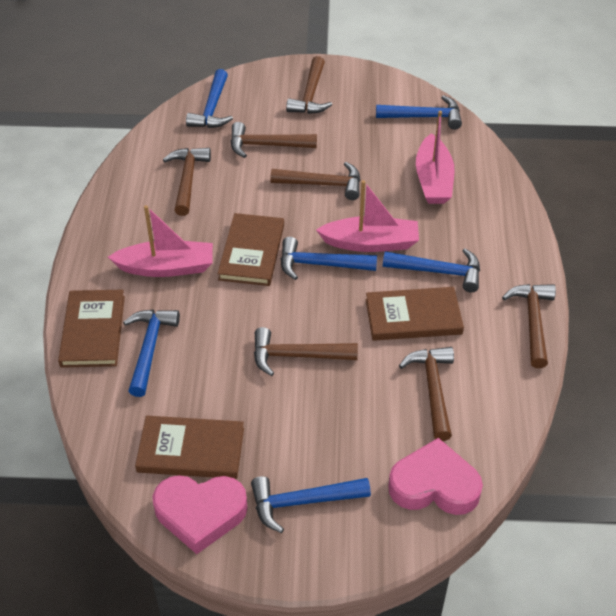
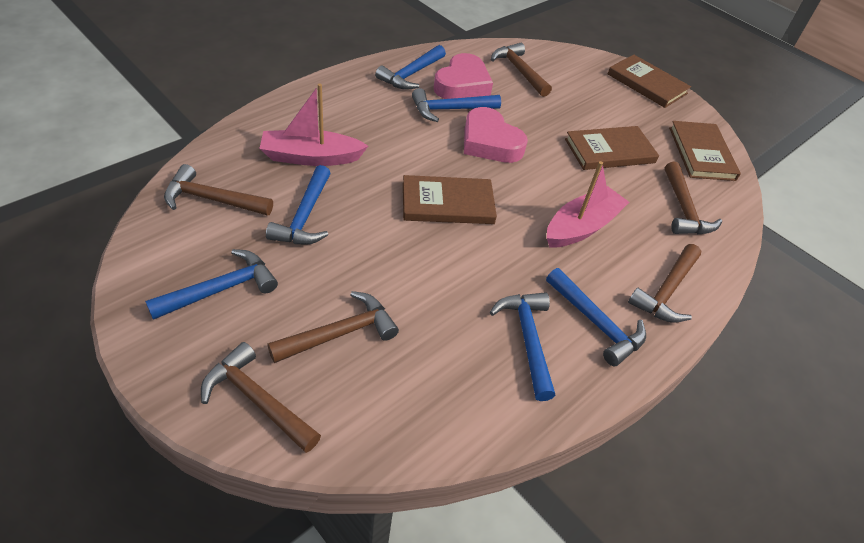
brown hammer: 7 -> 6
pink boat: 3 -> 2

